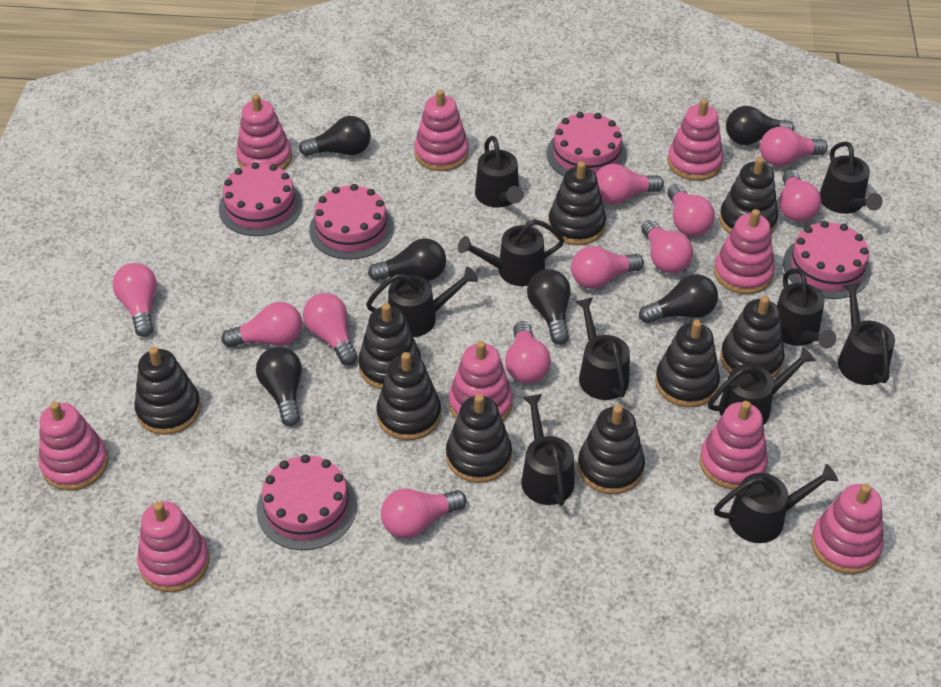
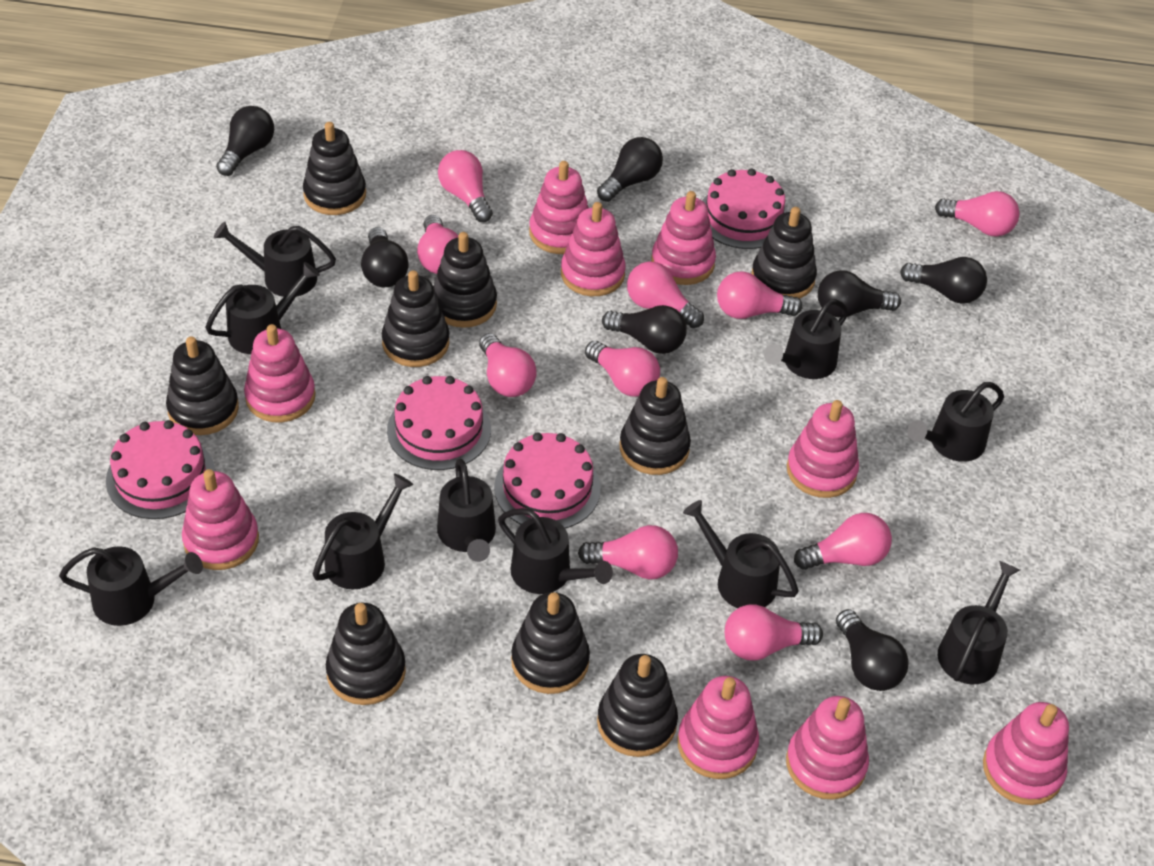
black light bulb: 6 -> 7
pink cake: 5 -> 4
pink light bulb: 11 -> 10

